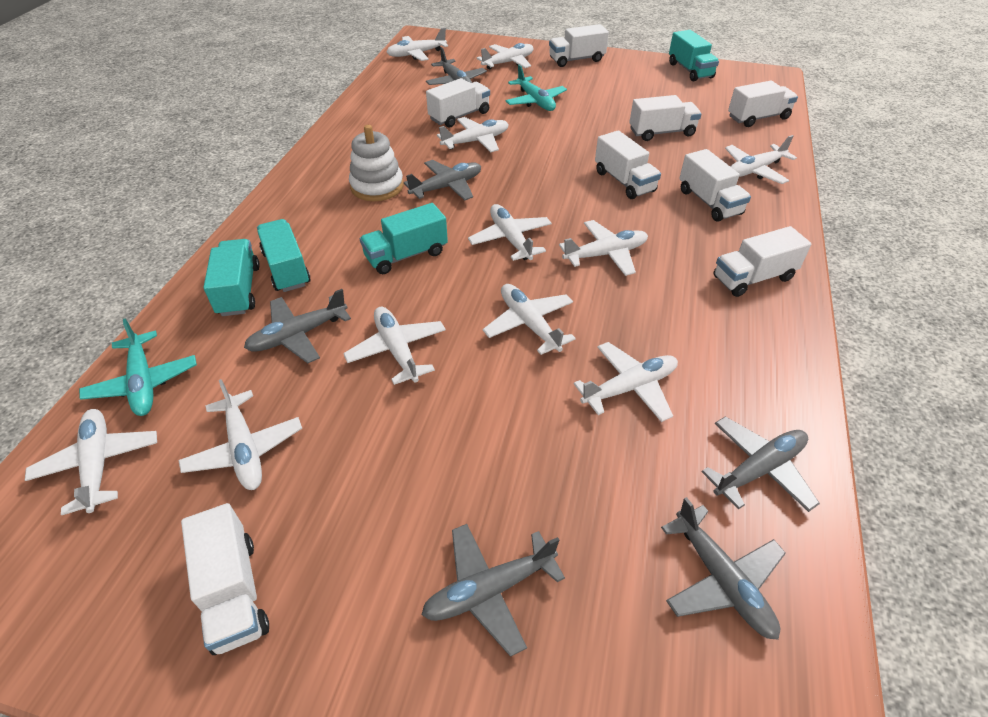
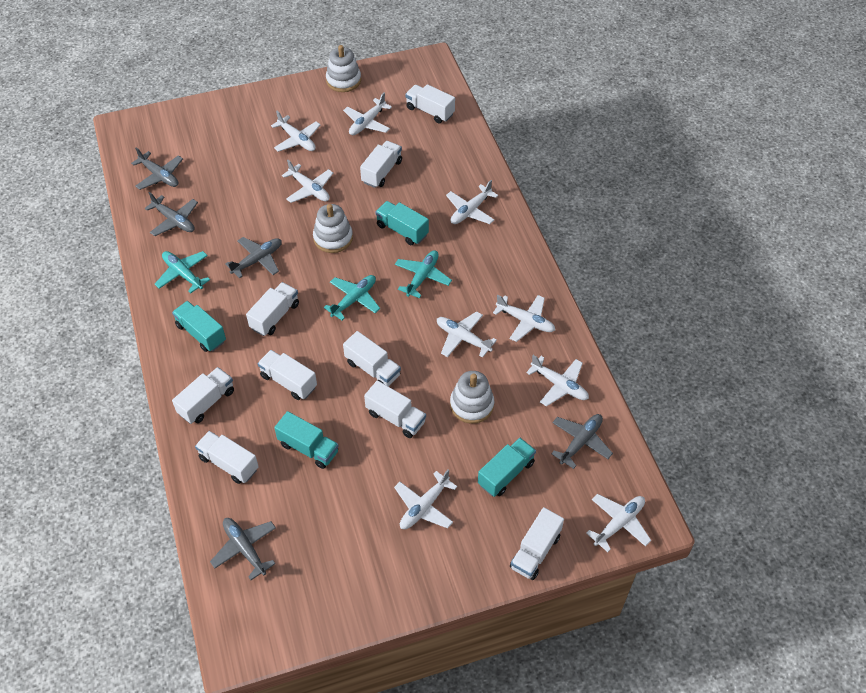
grey plane: 6 -> 5
turquoise plane: 2 -> 3
white plane: 11 -> 9
white stacking toy: 1 -> 3
white truck: 8 -> 9

